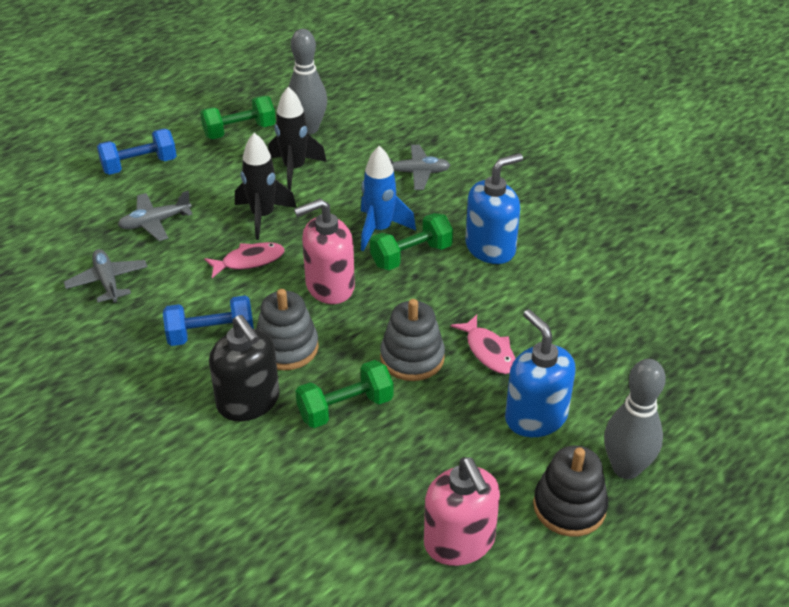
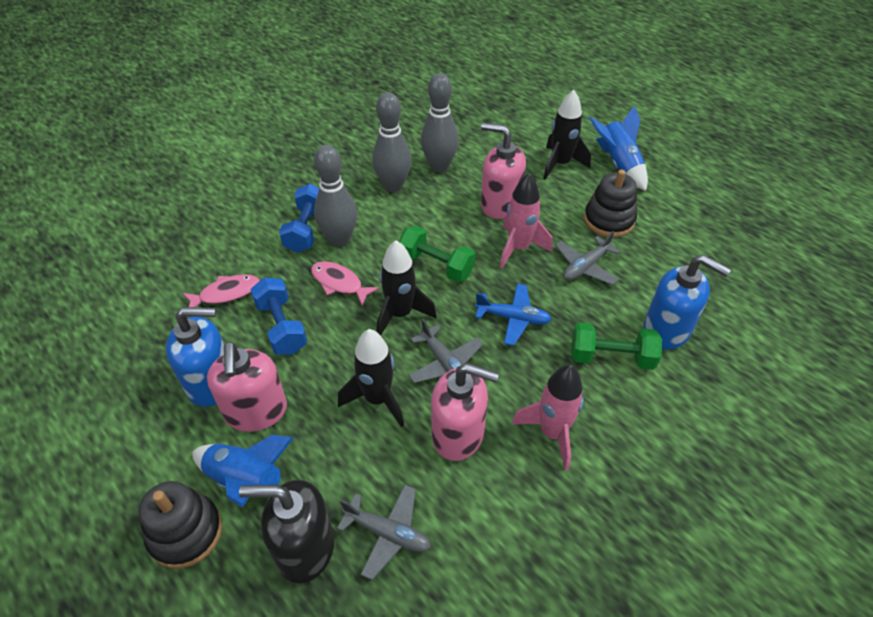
black rocket: 2 -> 3
black stacking toy: 1 -> 2
blue plane: 0 -> 1
blue rocket: 1 -> 2
green dumbbell: 3 -> 2
grey bowling pin: 2 -> 3
grey stacking toy: 2 -> 0
pink rocket: 0 -> 2
pink soap dispenser: 2 -> 3

